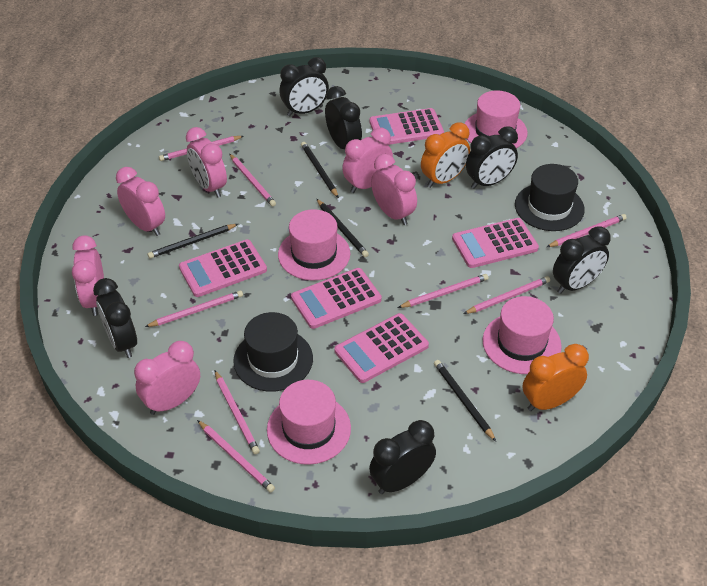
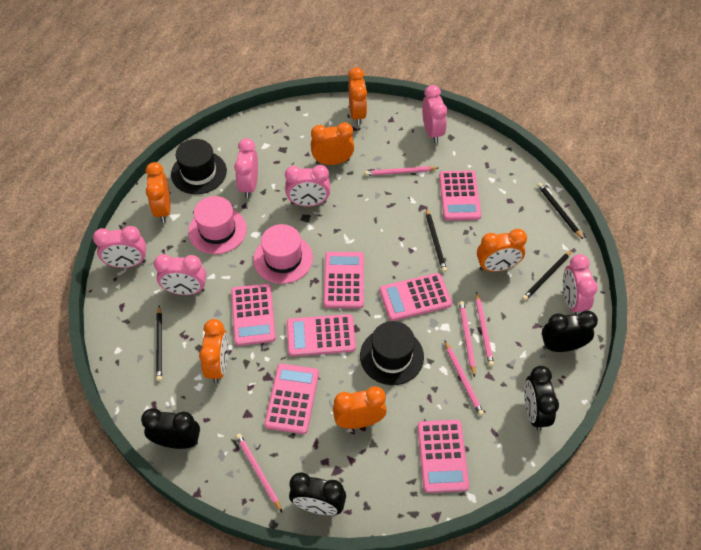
black clock: 6 -> 4
orange clock: 2 -> 6
pink calculator: 5 -> 7
pink hat: 4 -> 2
pink pencil: 8 -> 5

